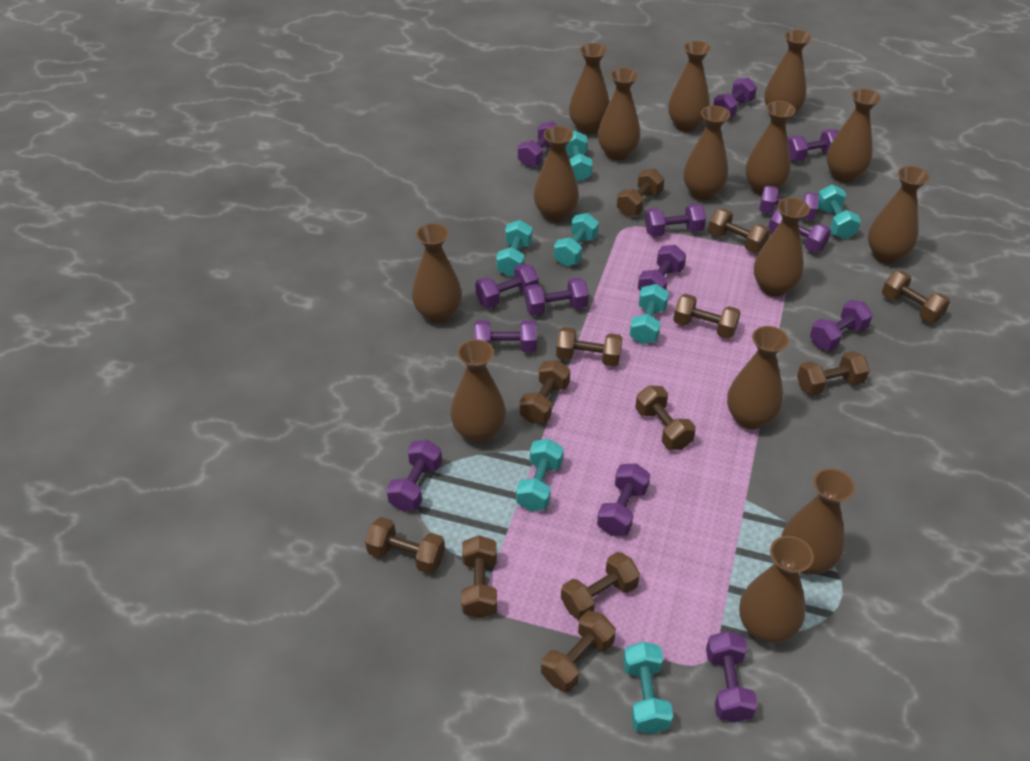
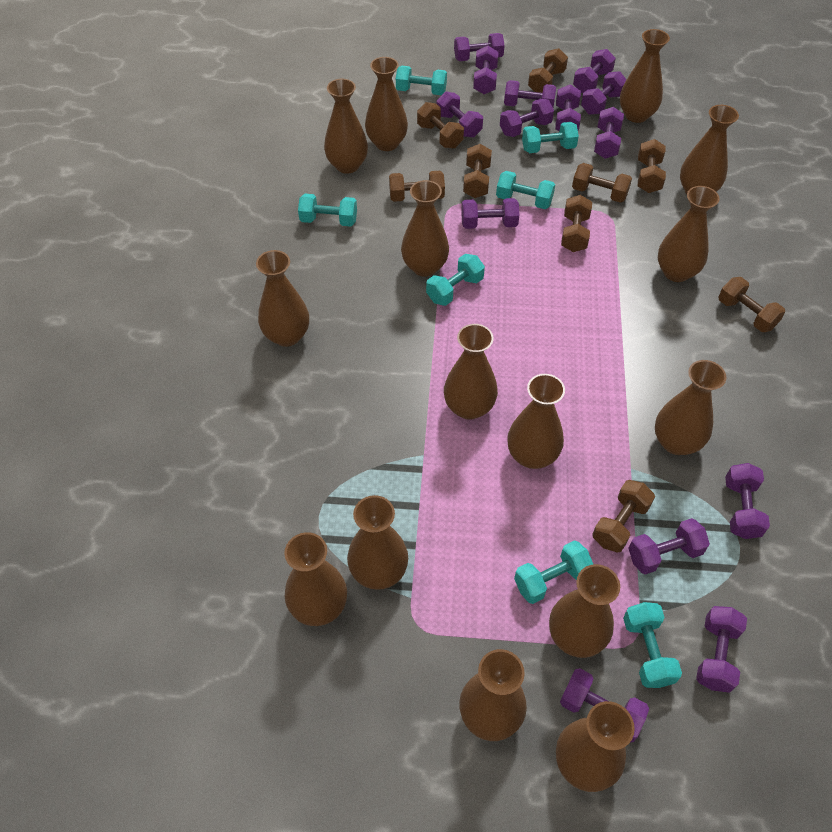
brown dumbbell: 12 -> 9

